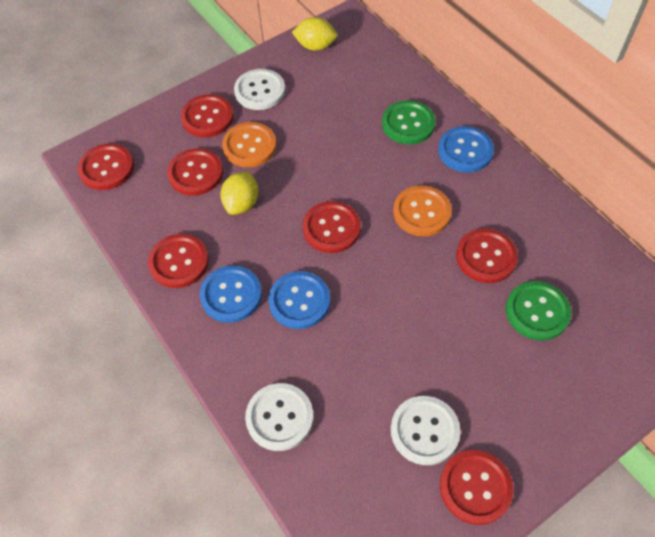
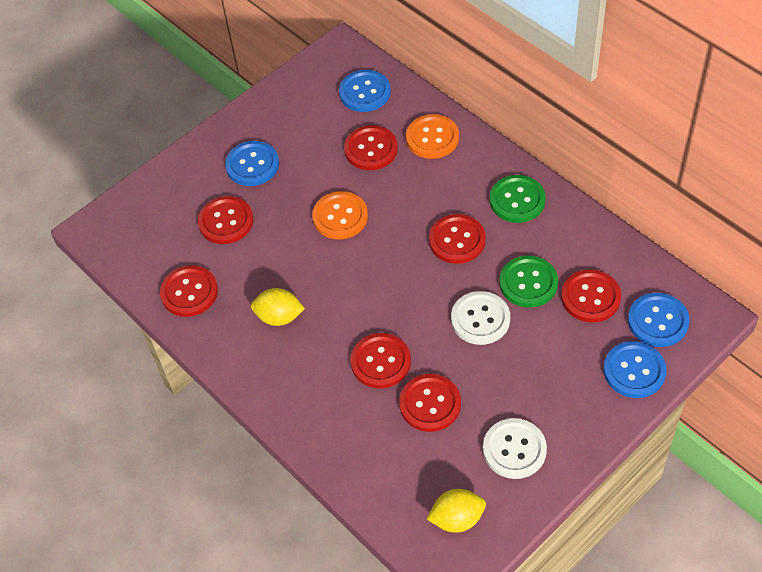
blue button: 3 -> 4
white button: 3 -> 2

